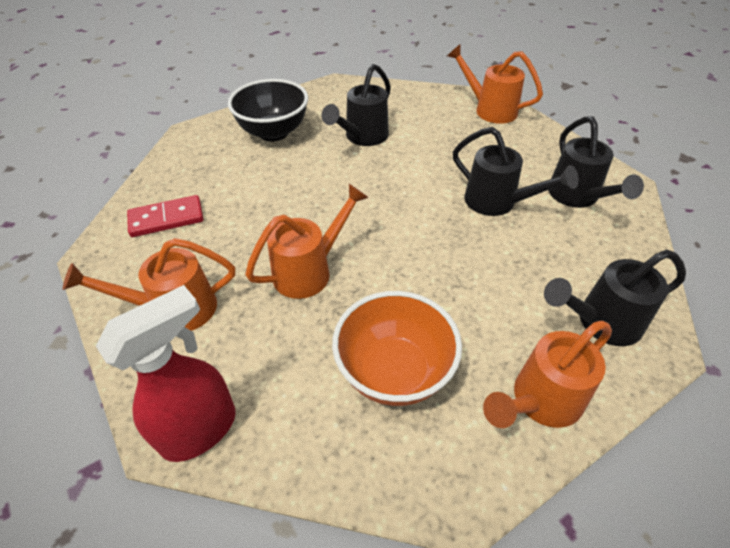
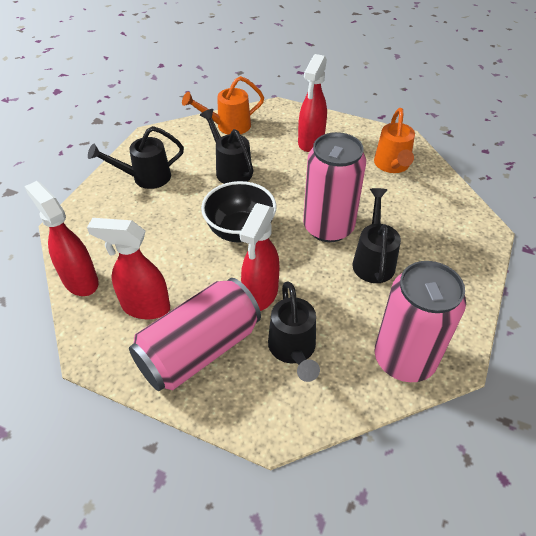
orange bowl: 1 -> 0
orange watering can: 4 -> 2
pink can: 0 -> 3
red domino: 1 -> 0
red spray bottle: 1 -> 4

